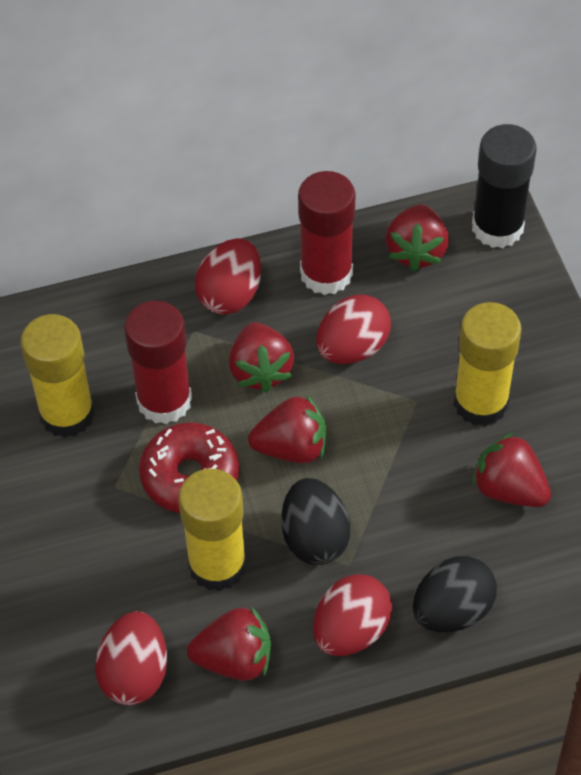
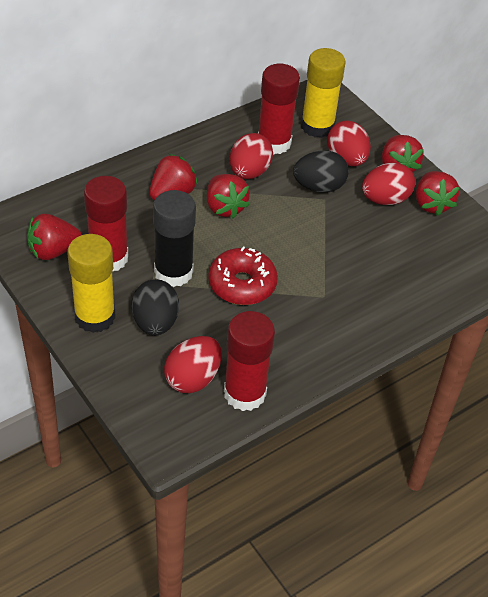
red glue stick: 2 -> 3
yellow glue stick: 3 -> 2

